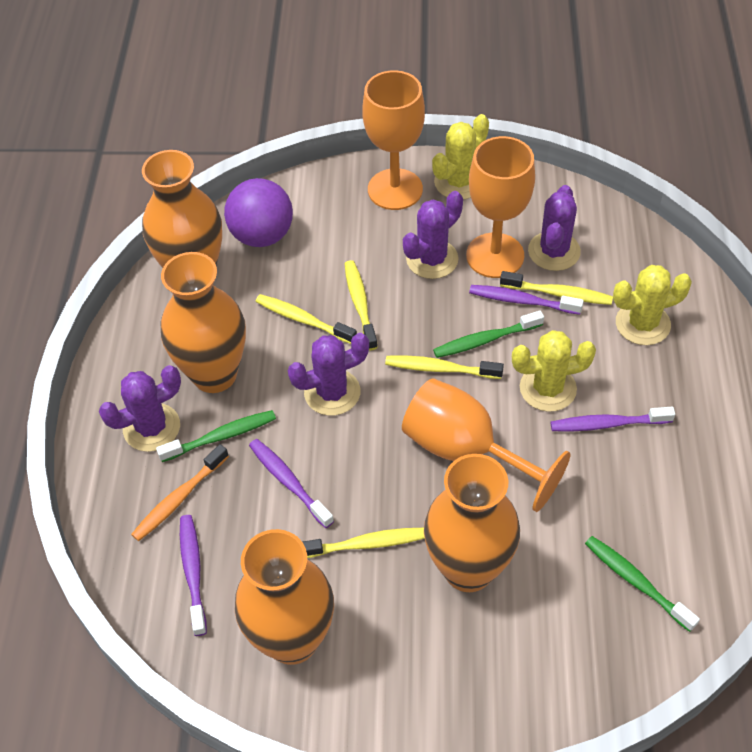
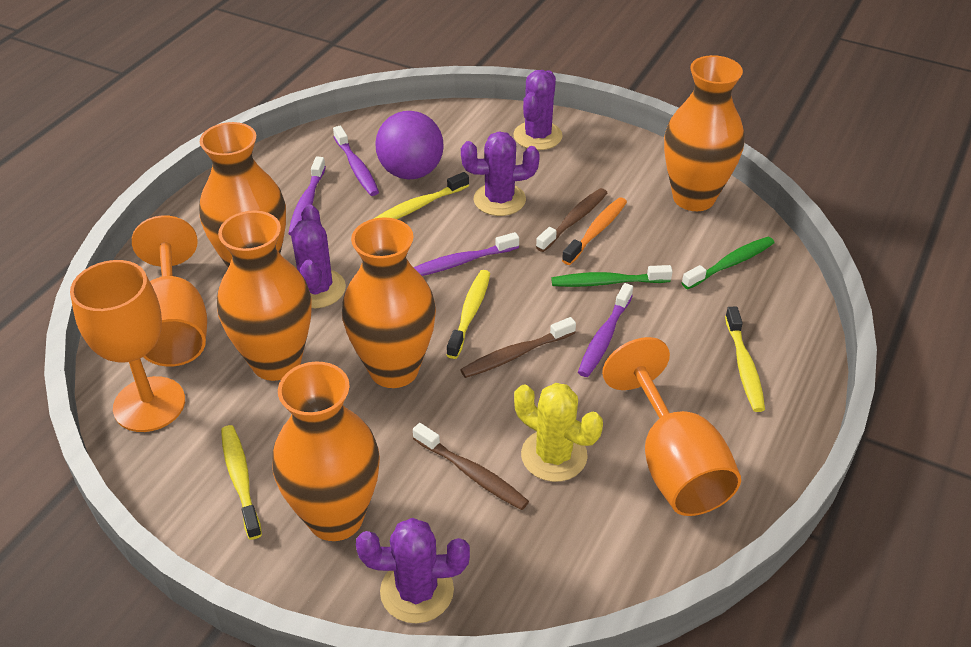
brown toothbrush: 0 -> 3
green toothbrush: 3 -> 2
orange vase: 4 -> 5
yellow cactus: 3 -> 1
yellow toothbrush: 5 -> 4

